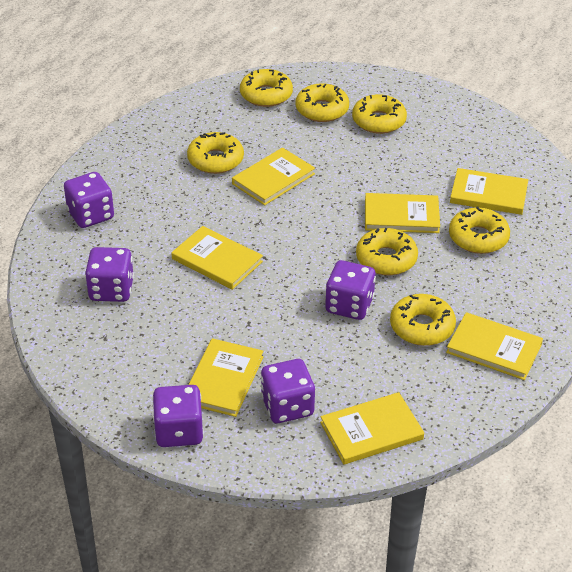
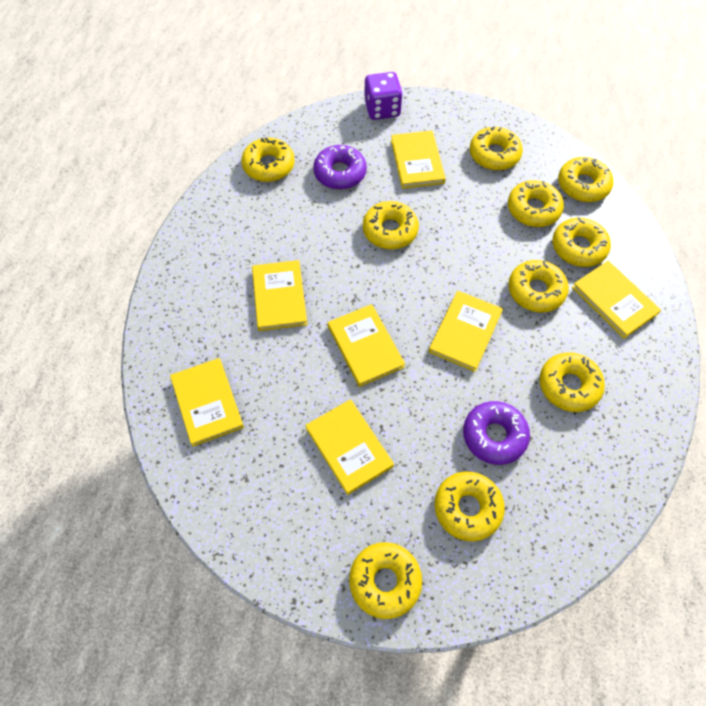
purple dice: 5 -> 1
purple donut: 0 -> 2
yellow donut: 7 -> 10

